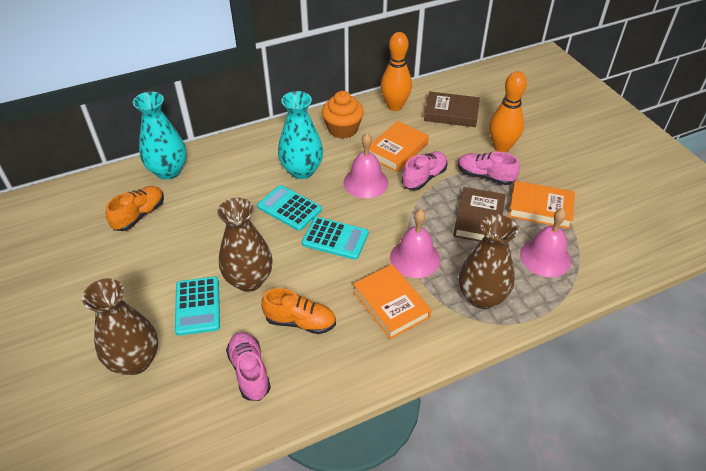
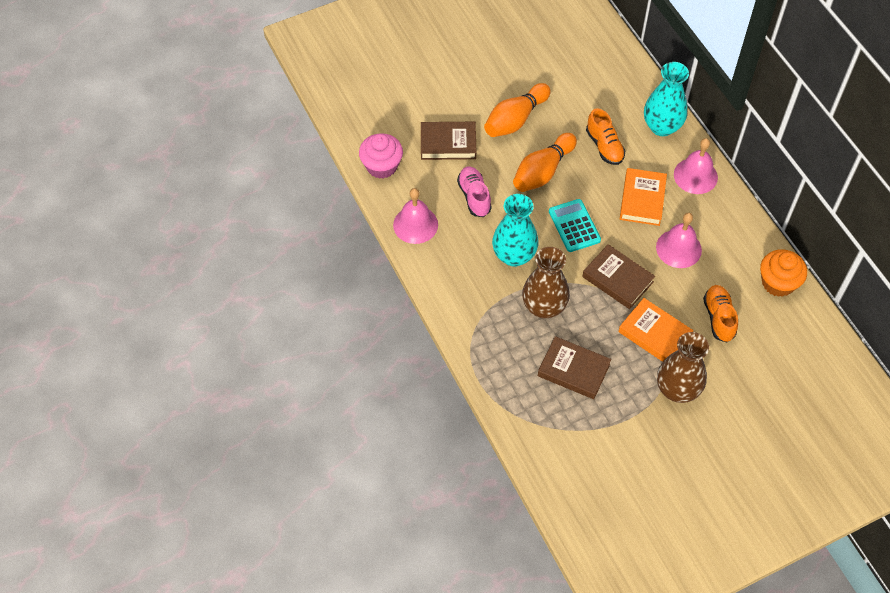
brown book: 2 -> 3
brown vase: 3 -> 2
orange book: 3 -> 2
pink cupcake: 0 -> 1
pink shoe: 3 -> 1
turquoise calculator: 3 -> 1

